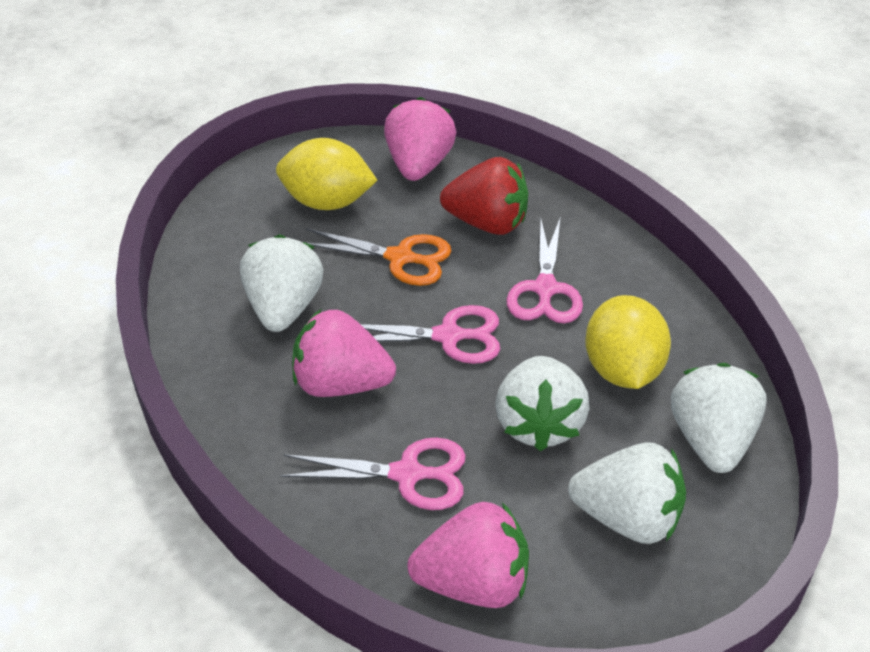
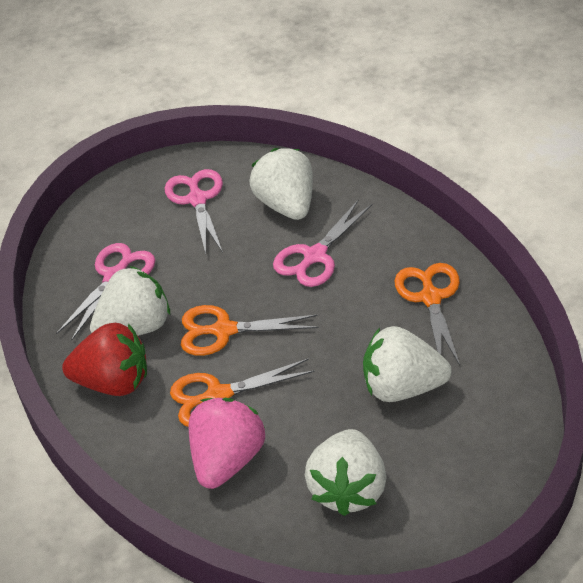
orange scissors: 1 -> 3
pink strawberry: 3 -> 1
yellow lemon: 2 -> 0

